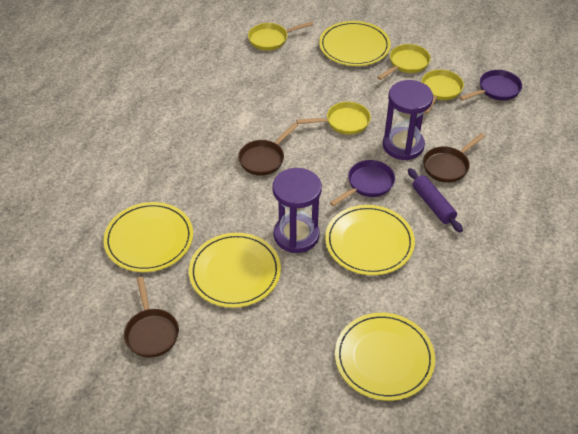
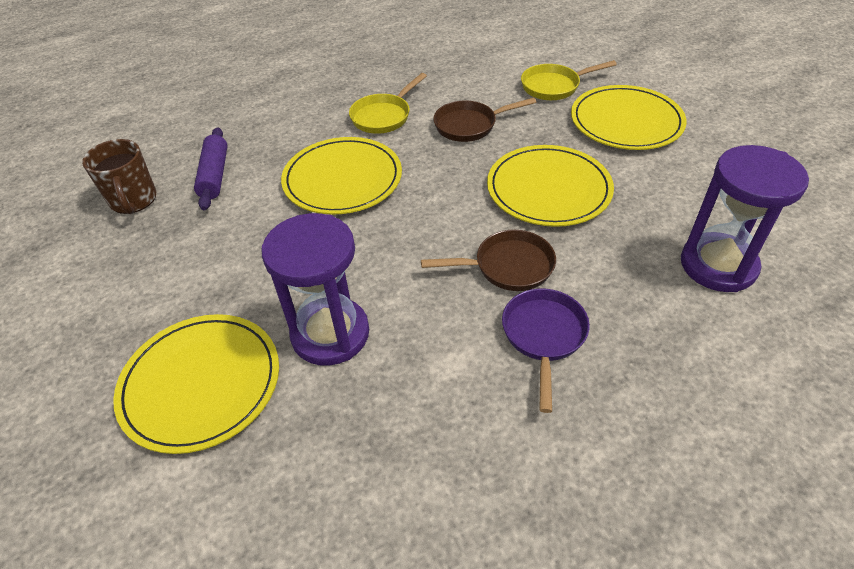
brown mug: 0 -> 1
brown pan: 3 -> 2
purple pan: 2 -> 1
yellow pan: 4 -> 2
yellow plate: 5 -> 4

